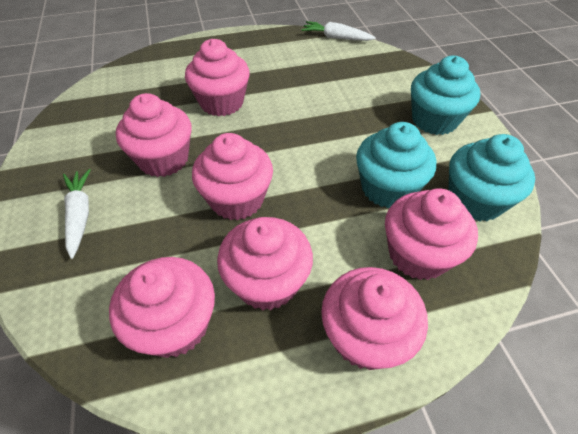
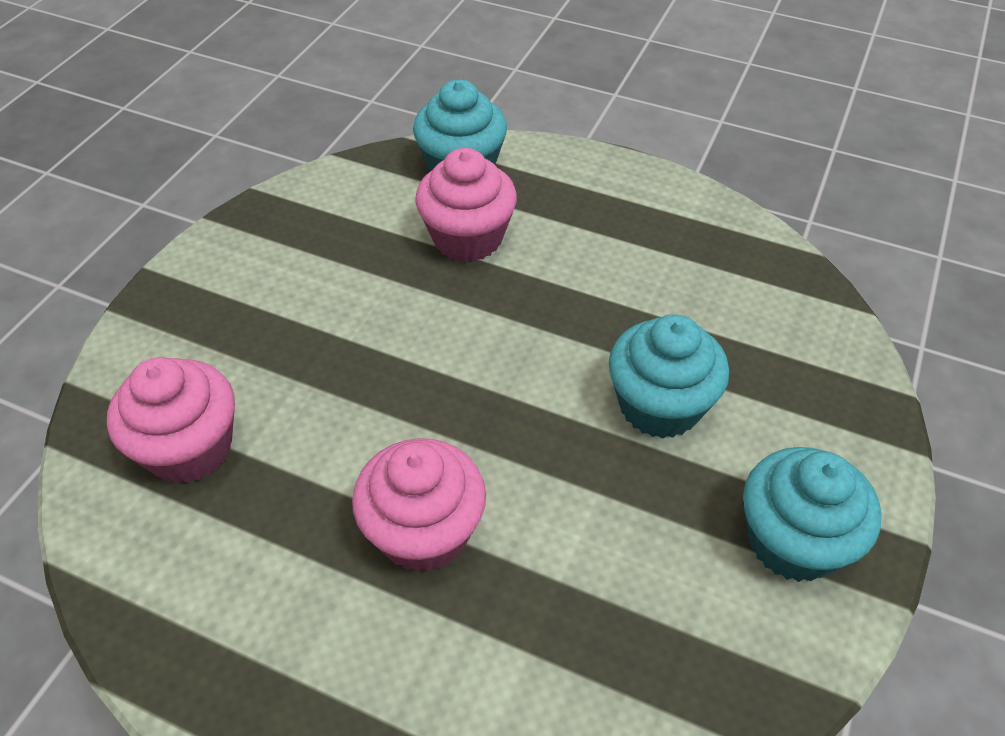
pink cupcake: 7 -> 3
white carrot: 2 -> 0

